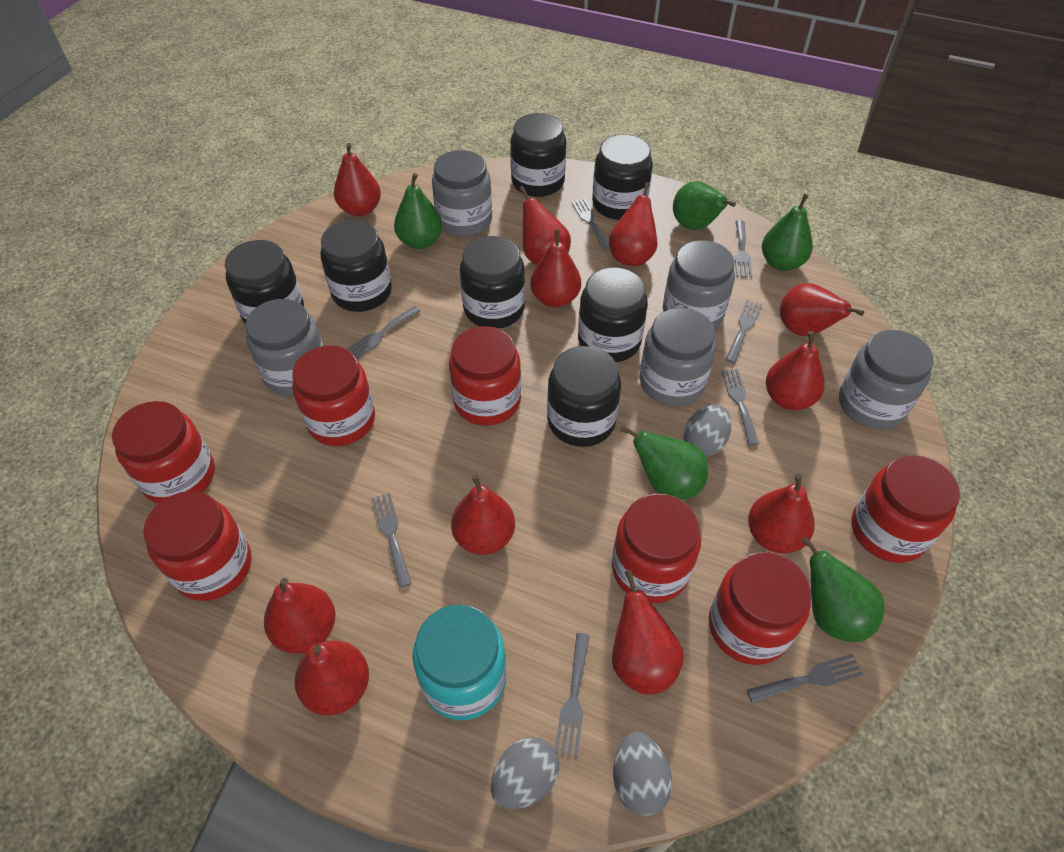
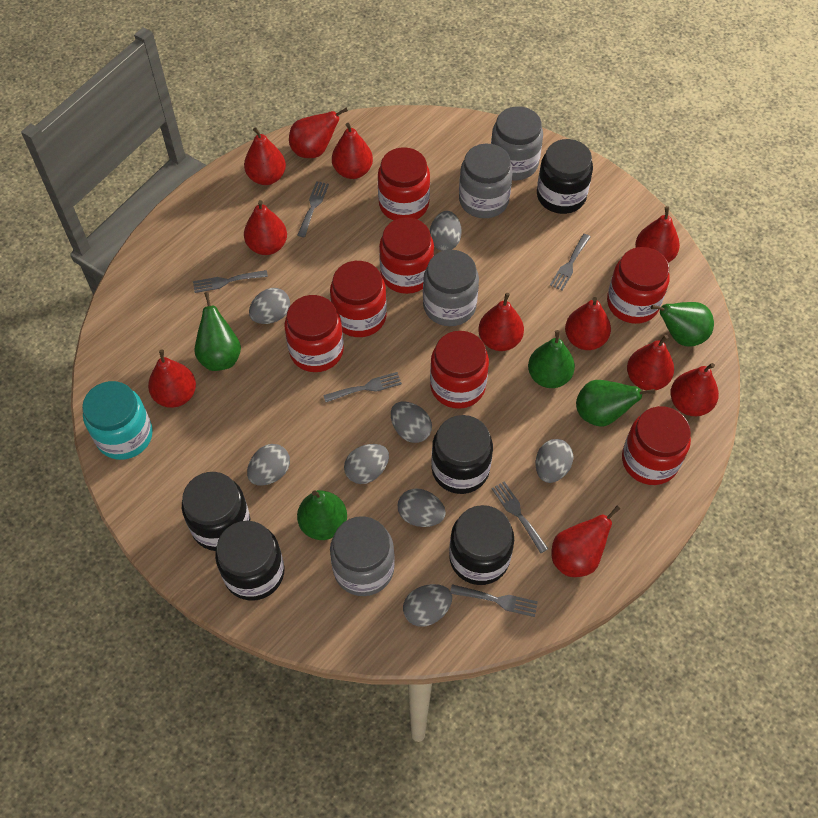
black jar: 7 -> 5
grey egg: 3 -> 8
grey fork: 8 -> 6
grey jar: 5 -> 4

